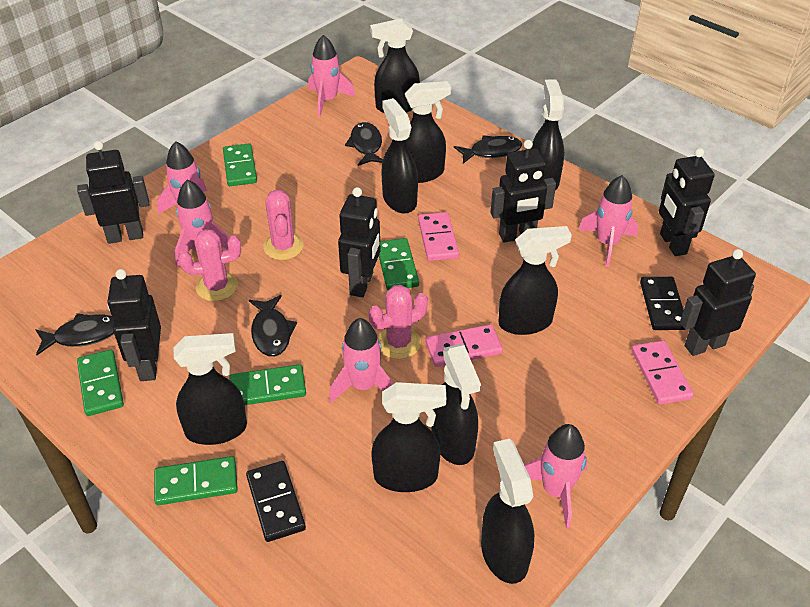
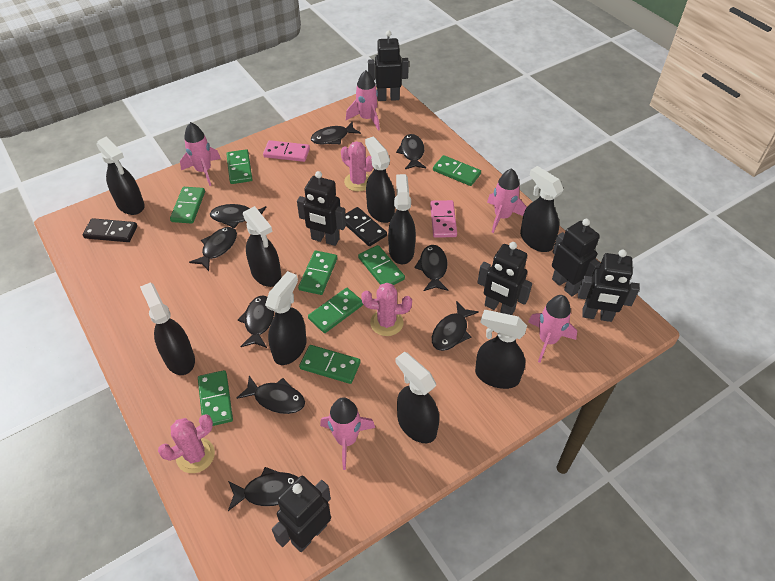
black fish: 4 -> 9
green domino: 5 -> 8
pink domino: 3 -> 2
pink rocket: 6 -> 5

